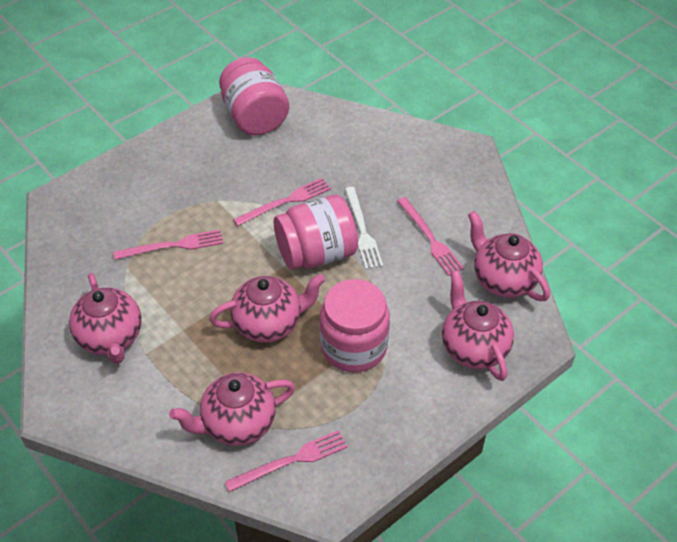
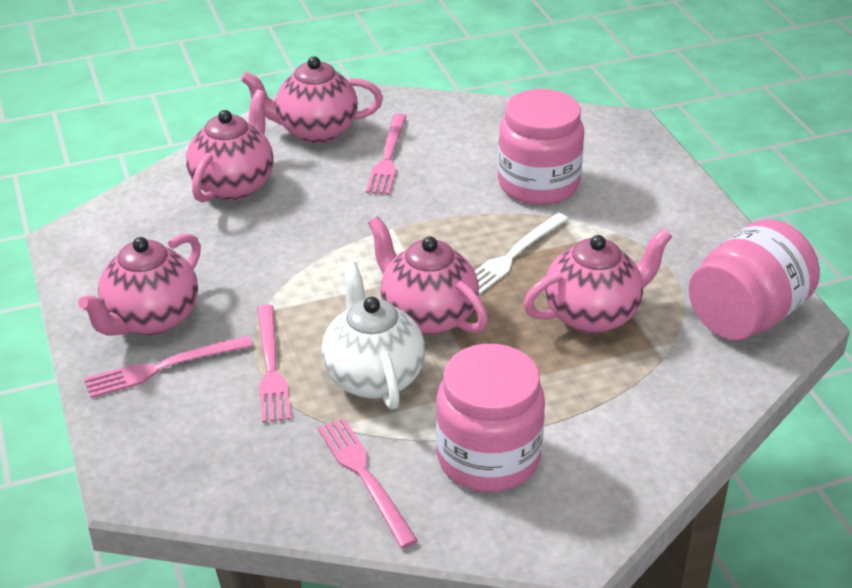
white teapot: 0 -> 1

